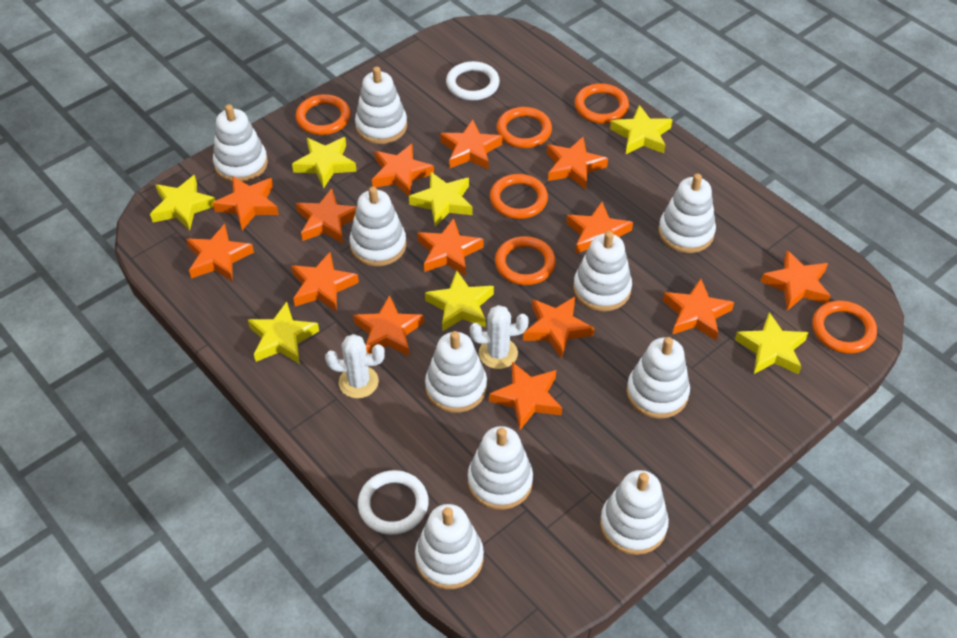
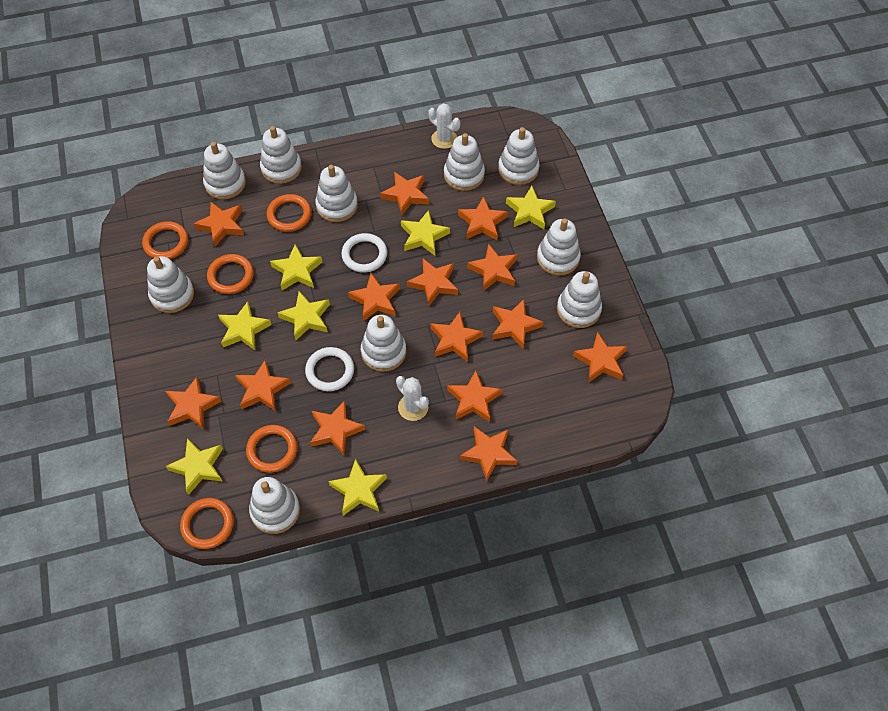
orange ring: 6 -> 5

